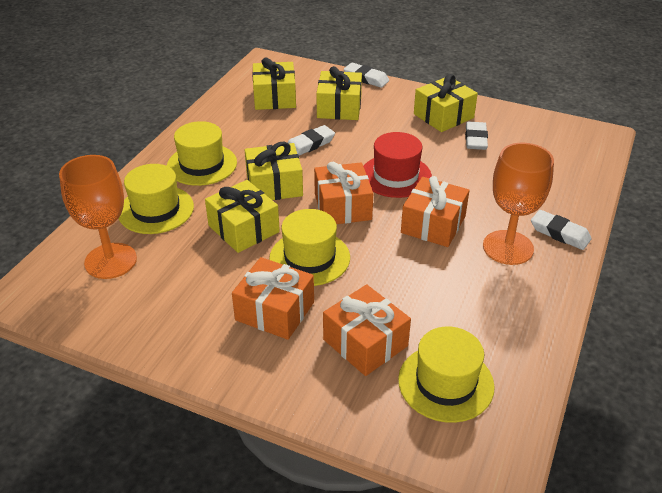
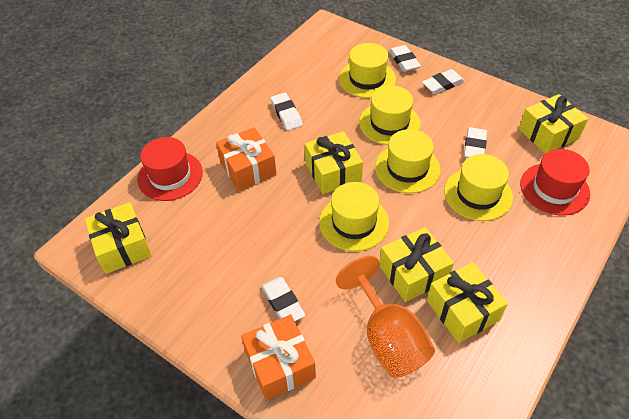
orange gift: 4 -> 2
orange goblet: 2 -> 1
red hat: 1 -> 2
white eraser: 4 -> 5
yellow hat: 4 -> 5

